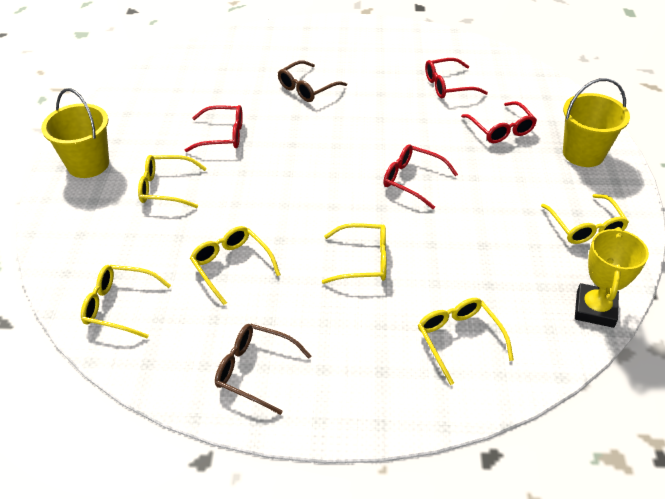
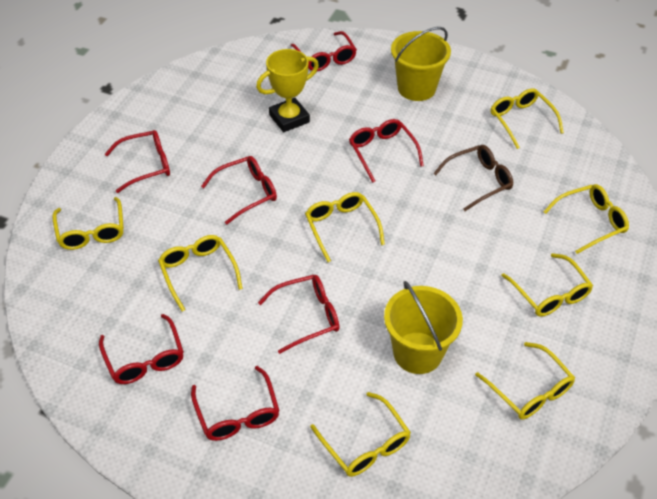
brown glasses: 2 -> 1
red glasses: 4 -> 7
yellow glasses: 6 -> 8

